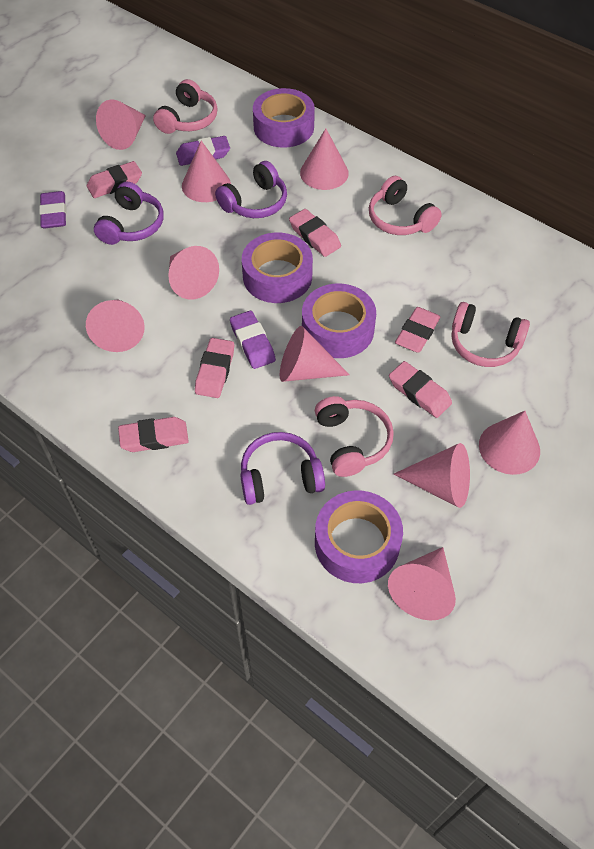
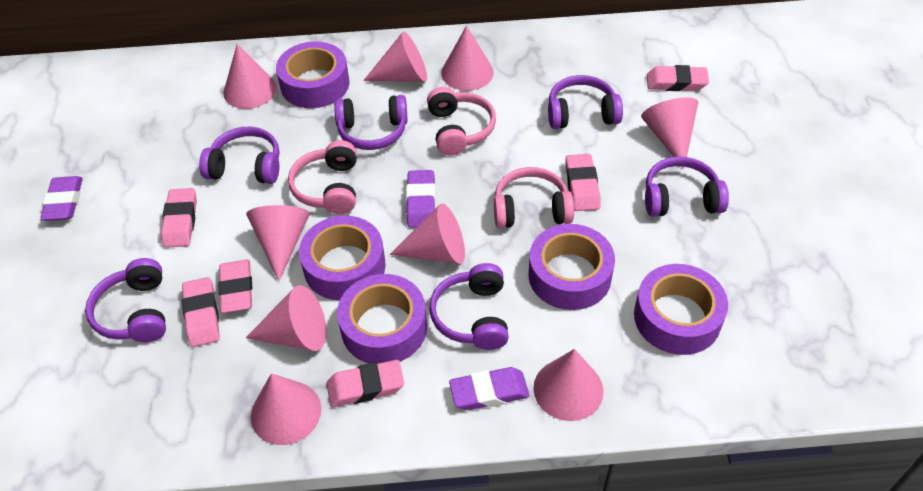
pink headphones: 4 -> 3
purple headphones: 3 -> 6
purple tape: 4 -> 5

